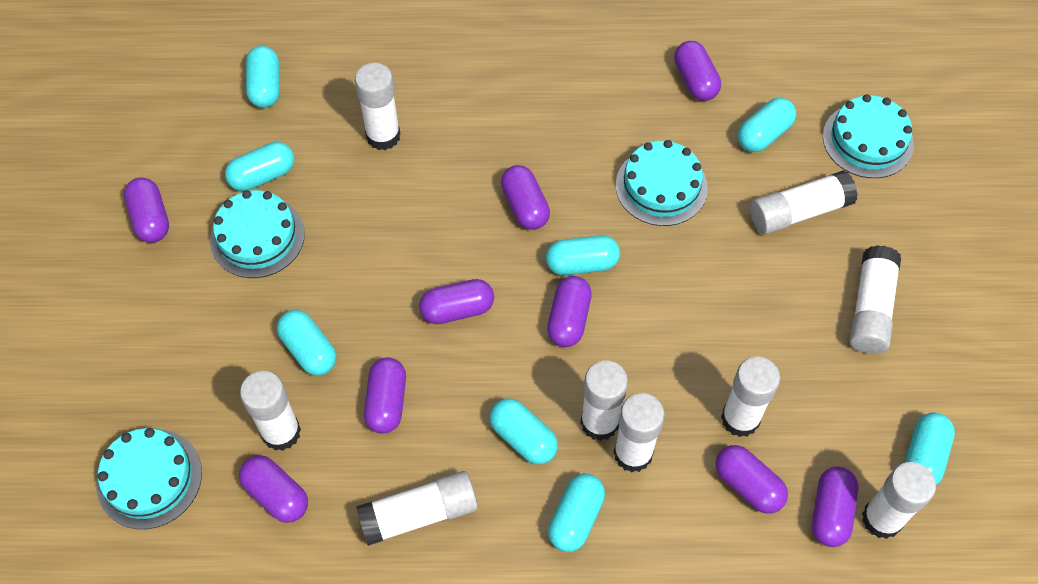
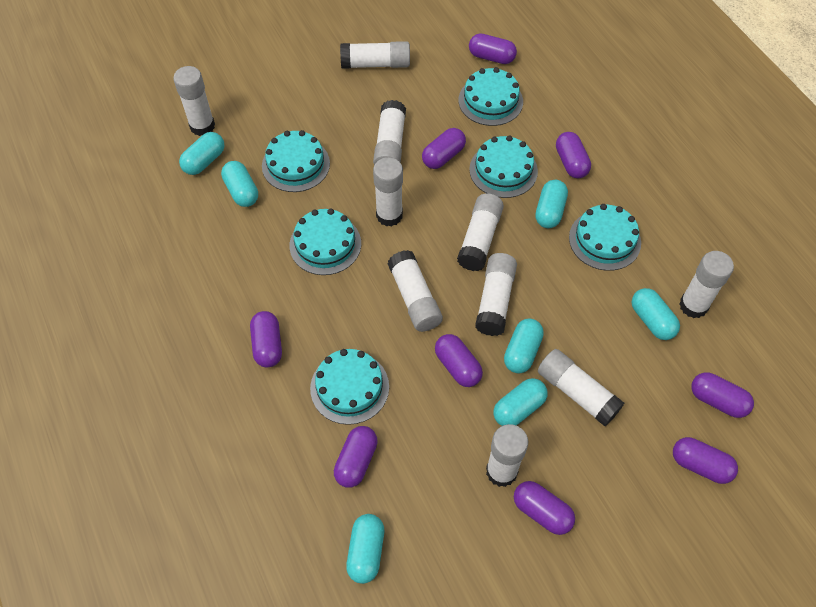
turquoise cake: 4 -> 6
turquoise capsule: 8 -> 7
white glue stick: 9 -> 10

